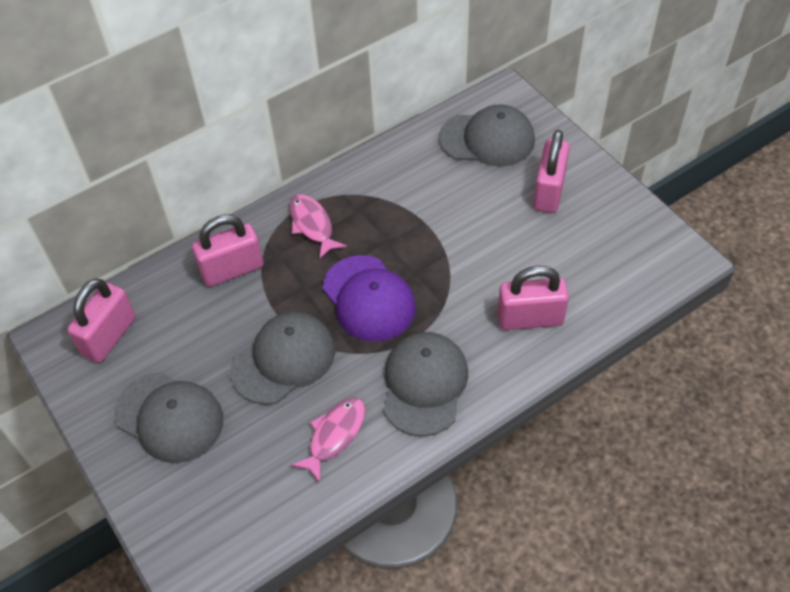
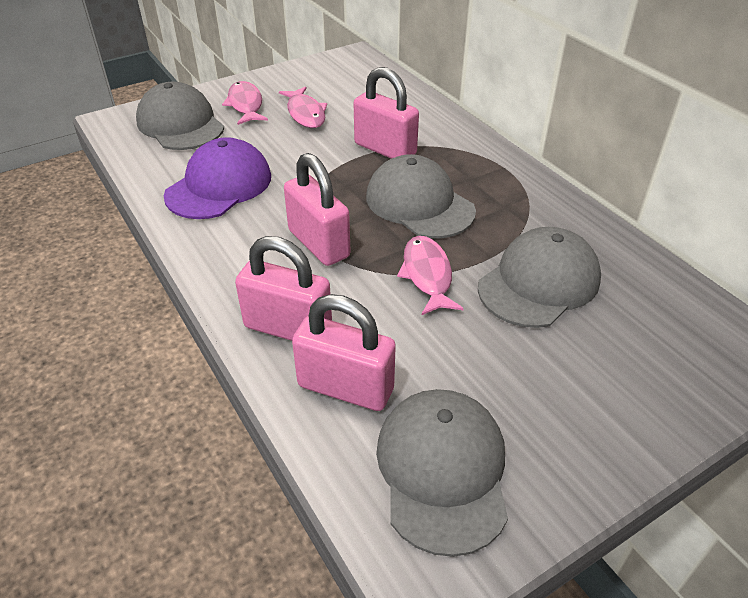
pink fish: 2 -> 3

